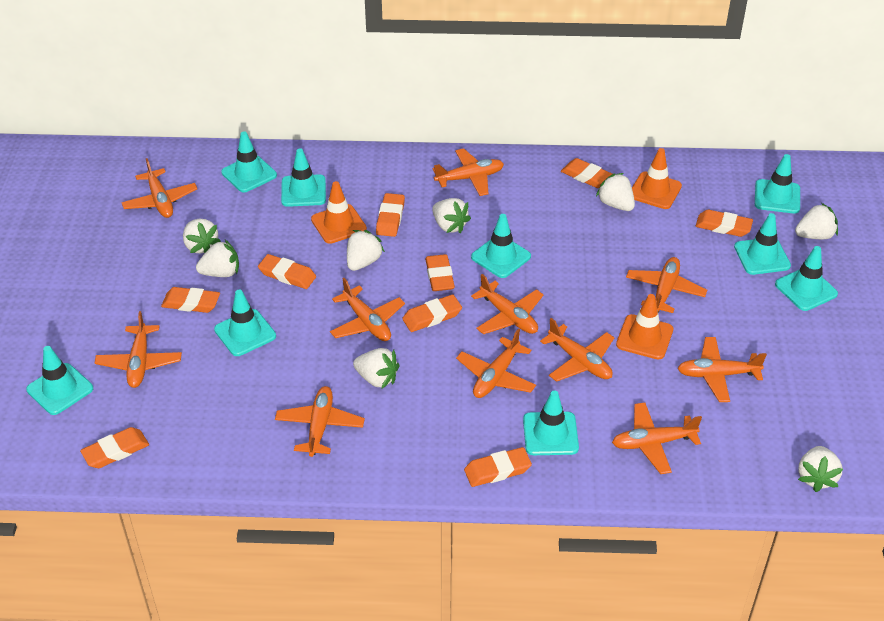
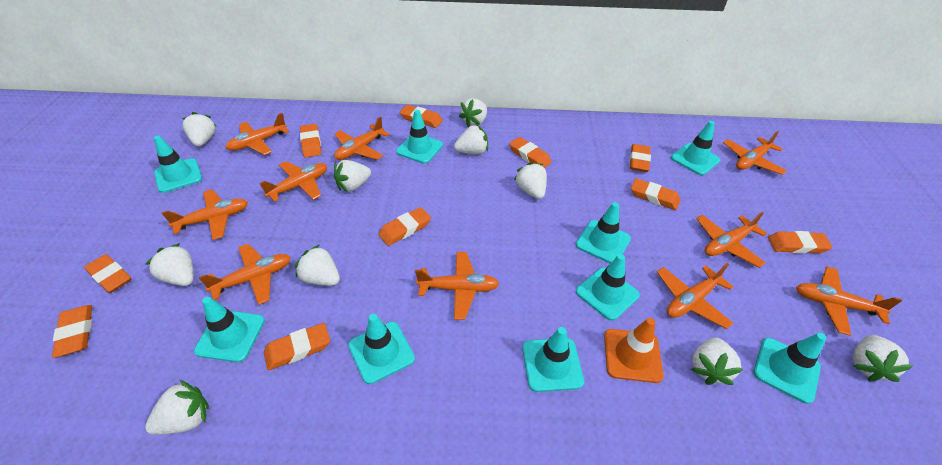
orange eraser: 9 -> 10
orange plane: 11 -> 10
orange traffic cone: 3 -> 1
white strawberry: 8 -> 10

